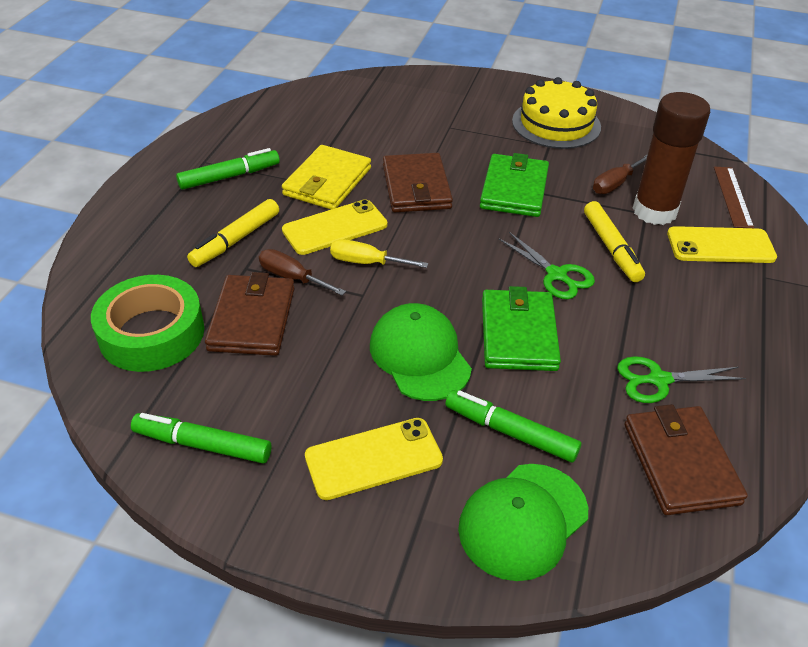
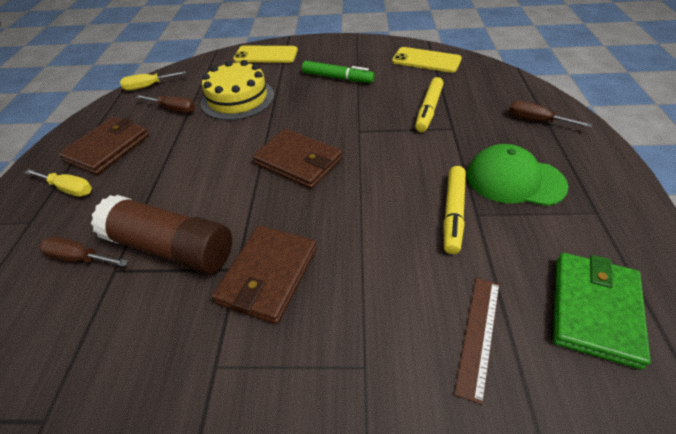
brown screwdriver: 2 -> 3
green cap: 2 -> 1
green marker: 3 -> 1
green scissors: 2 -> 0
green tape: 1 -> 0
green wallet: 2 -> 1
yellow phone: 3 -> 2
yellow screwdriver: 1 -> 2
yellow wallet: 1 -> 0

